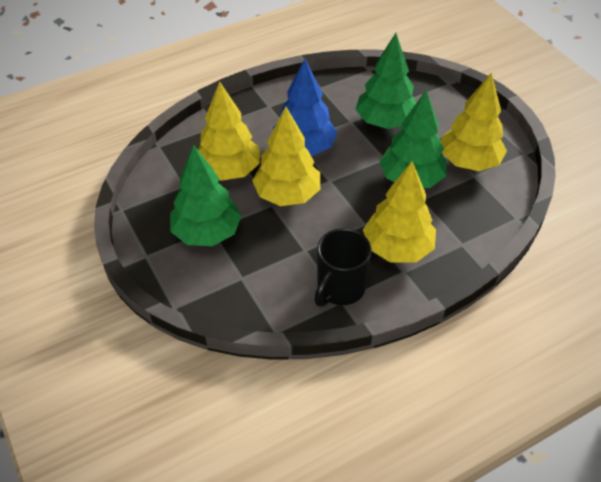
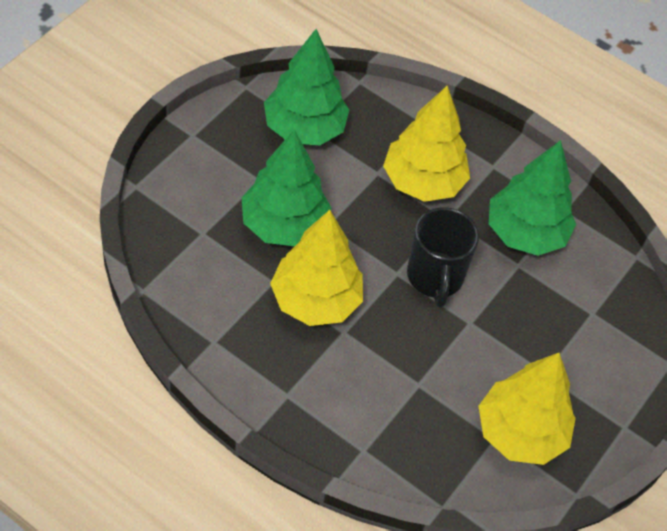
blue tree: 1 -> 0
yellow tree: 4 -> 3

